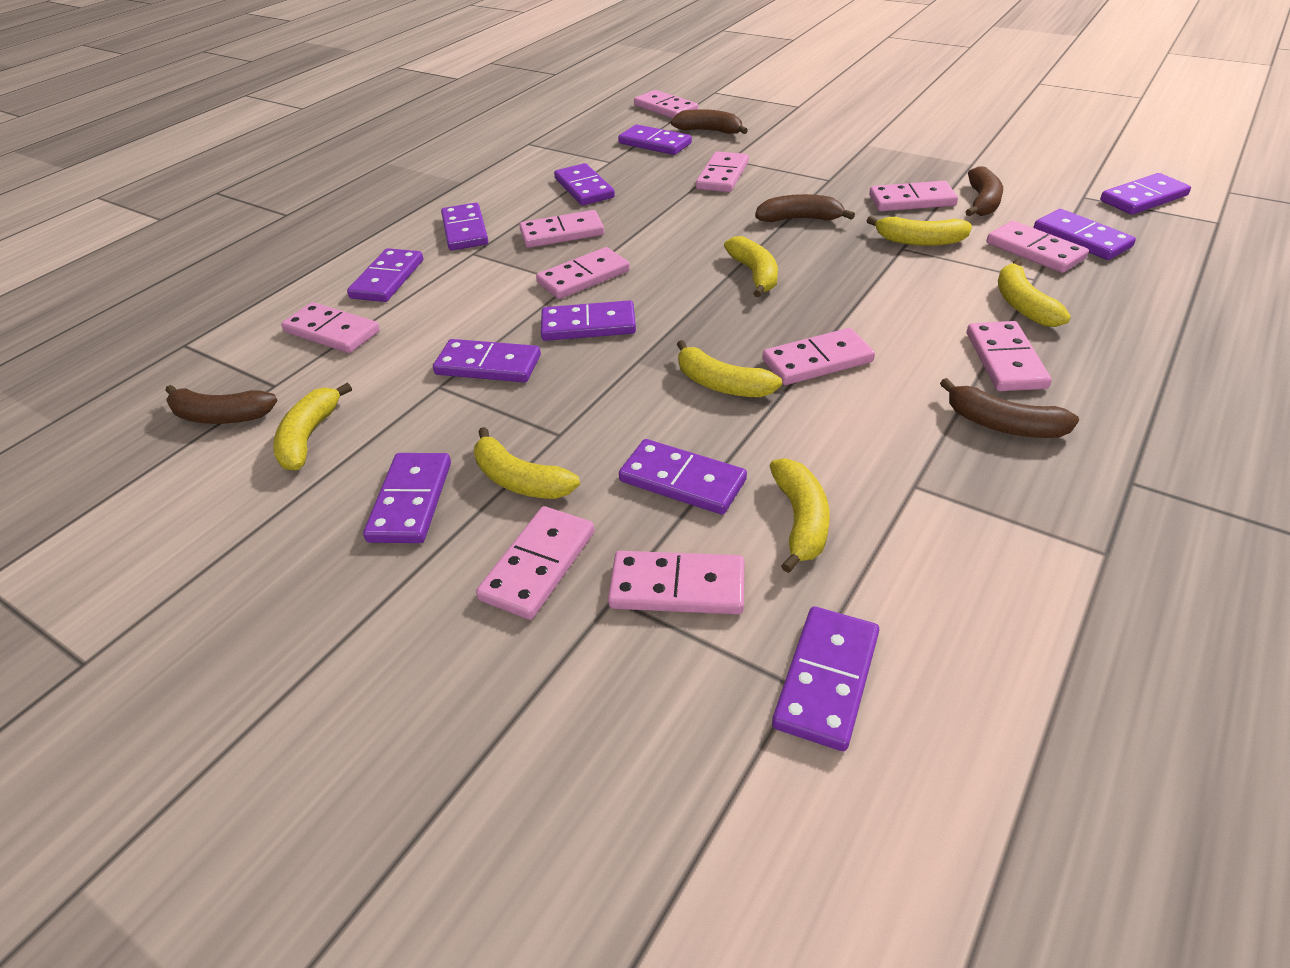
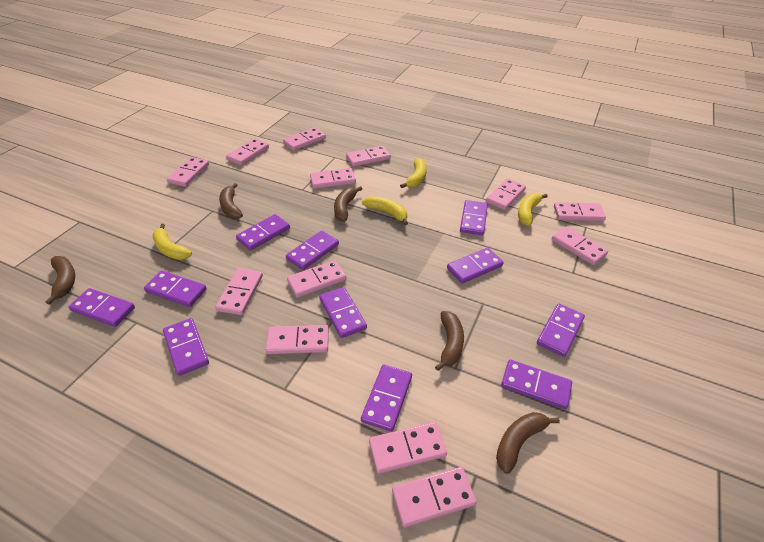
pink domino: 11 -> 13
yellow banana: 7 -> 4

